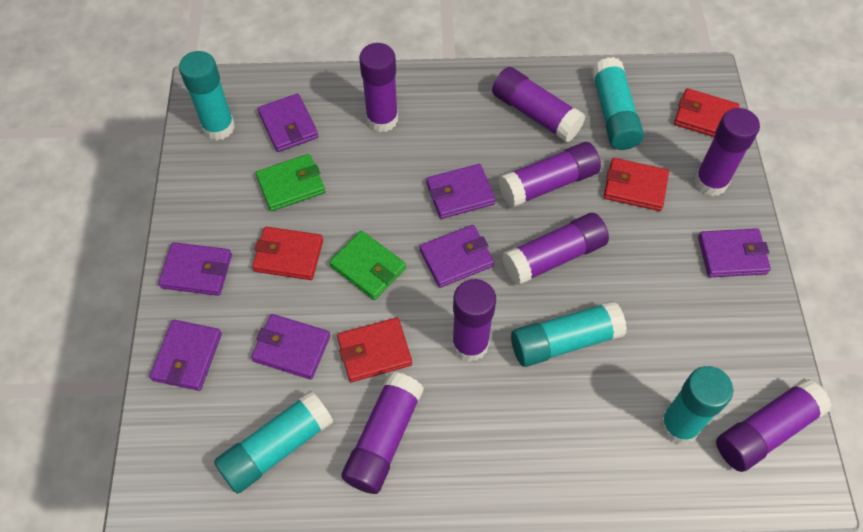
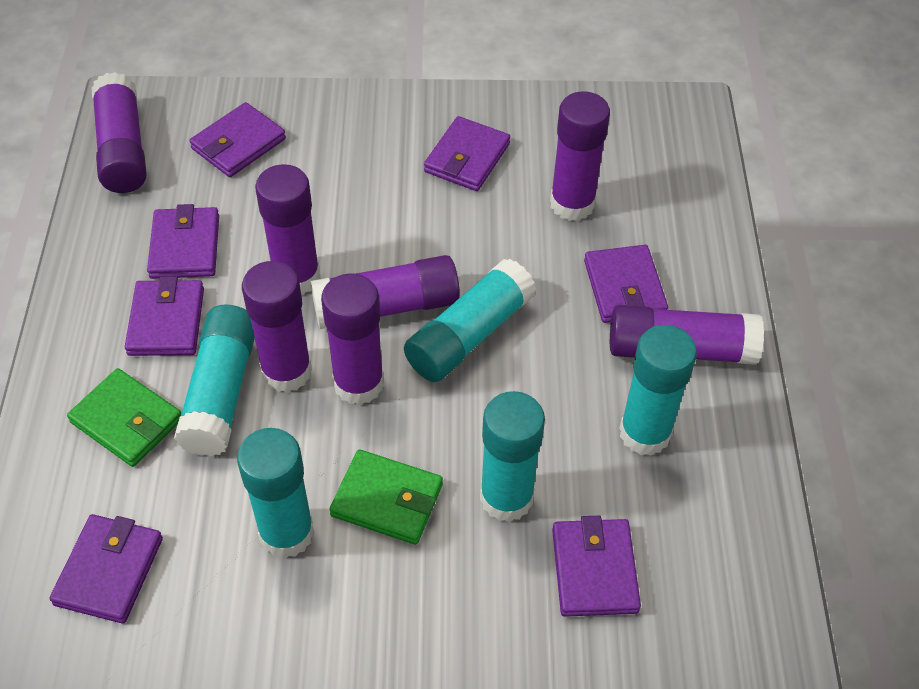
purple glue stick: 8 -> 7
red wallet: 4 -> 0

